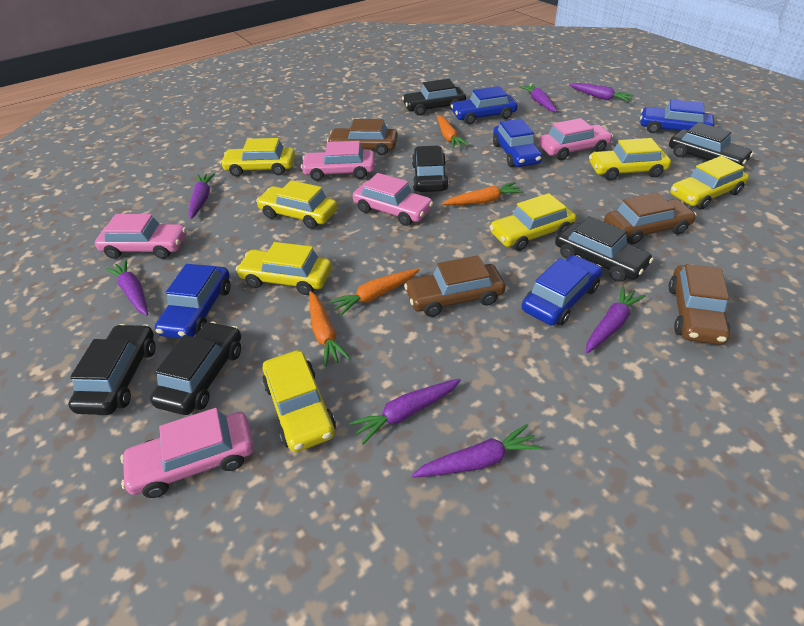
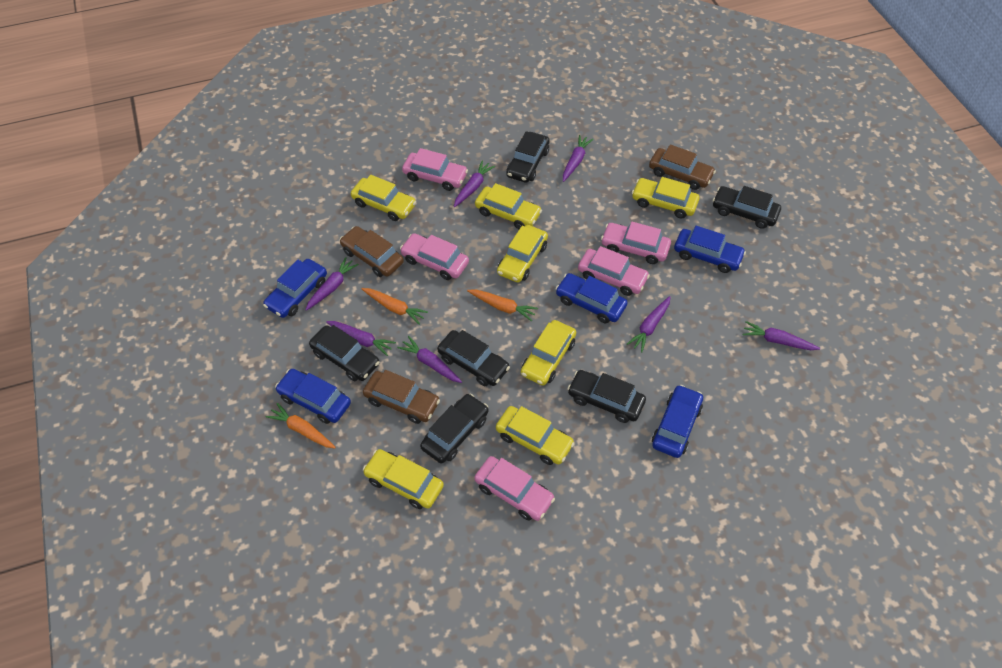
brown car: 4 -> 3
orange carrot: 4 -> 3

